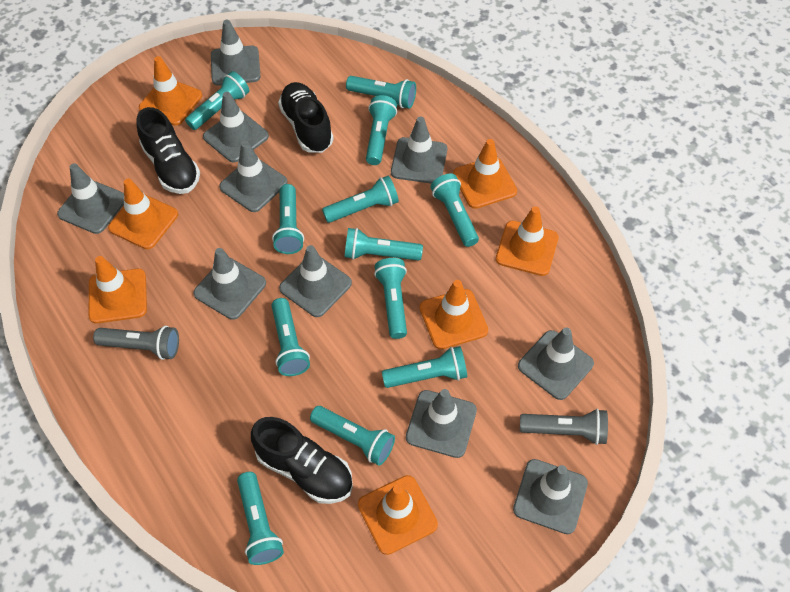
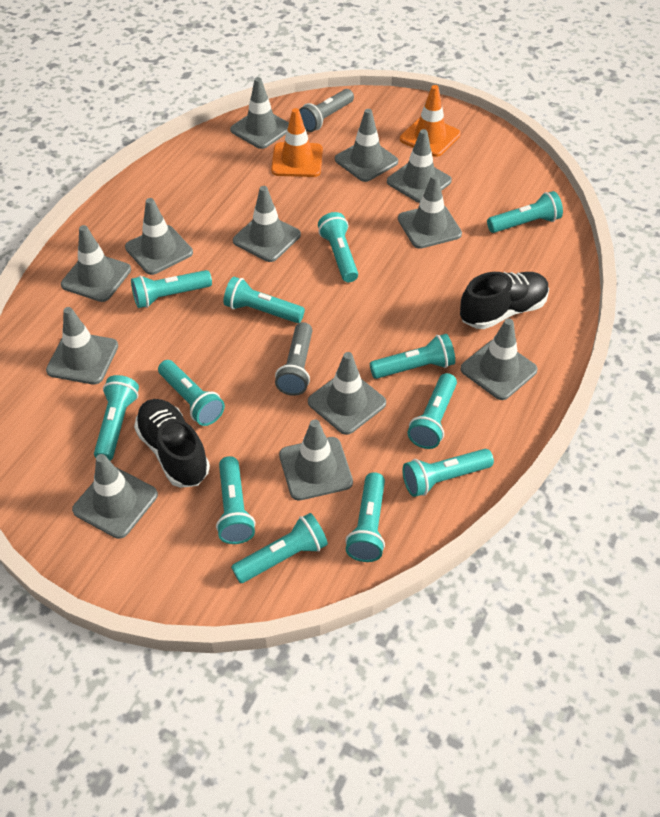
black shoe: 3 -> 2
grey traffic cone: 10 -> 12
orange traffic cone: 7 -> 2

